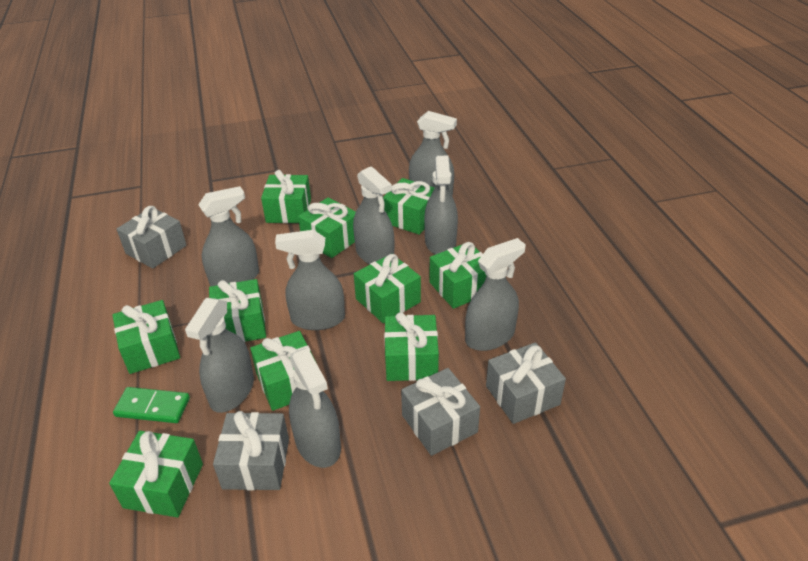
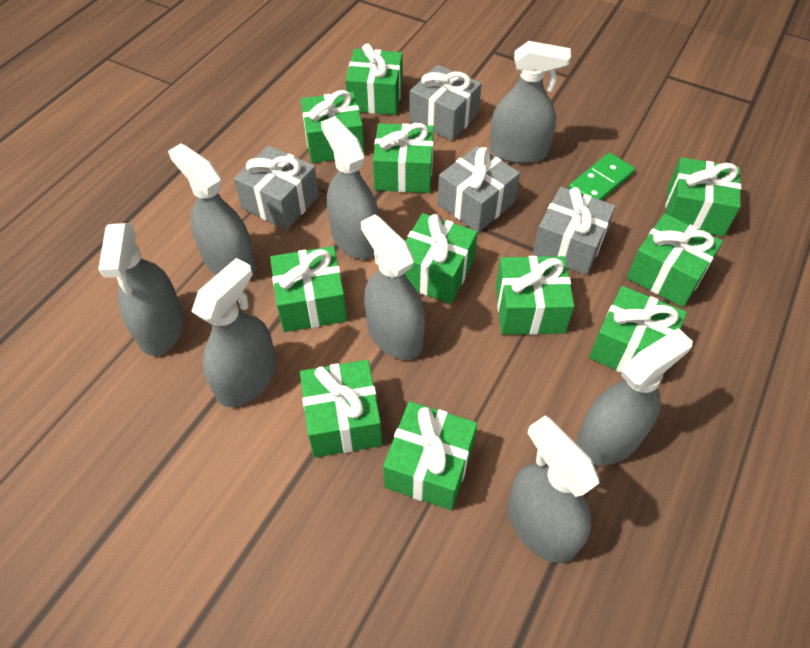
green gift: 10 -> 11

